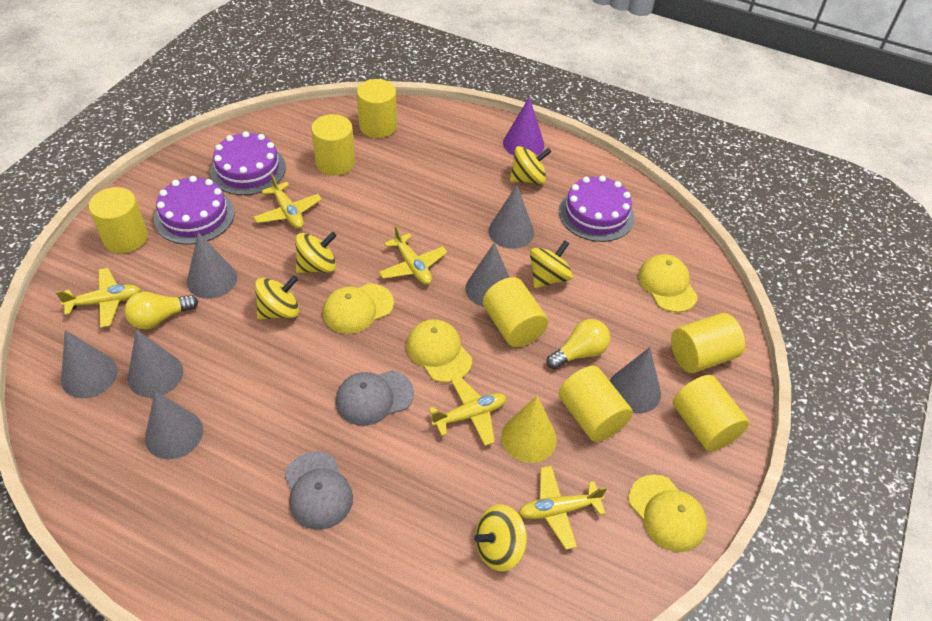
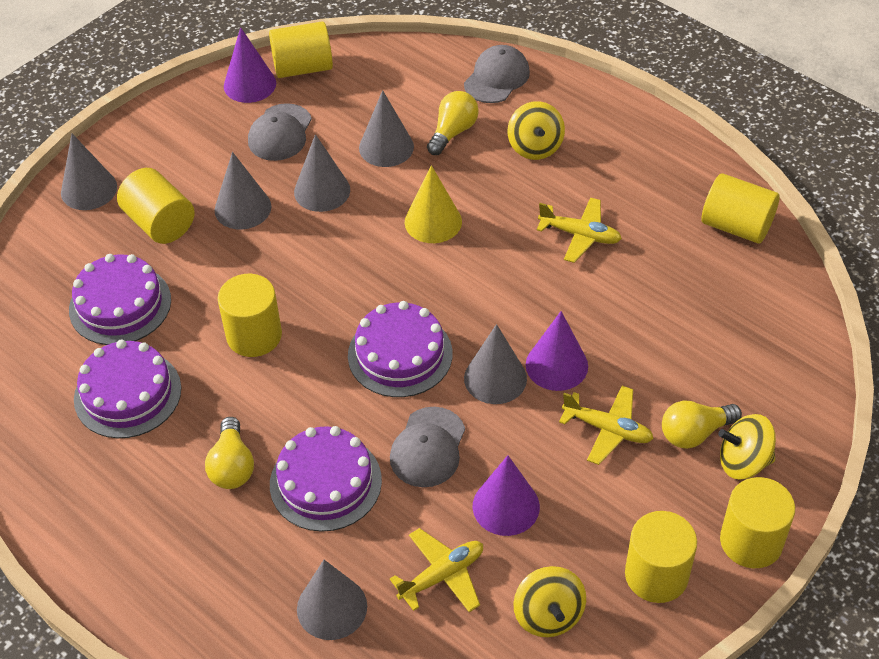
grey cap: 2 -> 3
grey cone: 7 -> 6
purple cake: 3 -> 4
purple cone: 1 -> 3
yellow cap: 4 -> 0
yellow cylinder: 7 -> 6
yellow light bulb: 2 -> 3
yellow plane: 5 -> 3
yellow spinning top: 5 -> 3

